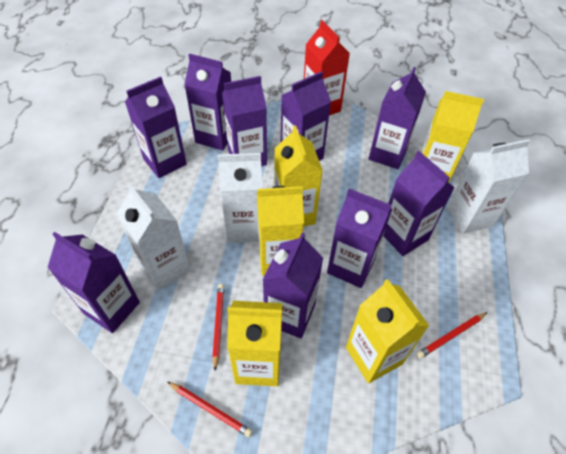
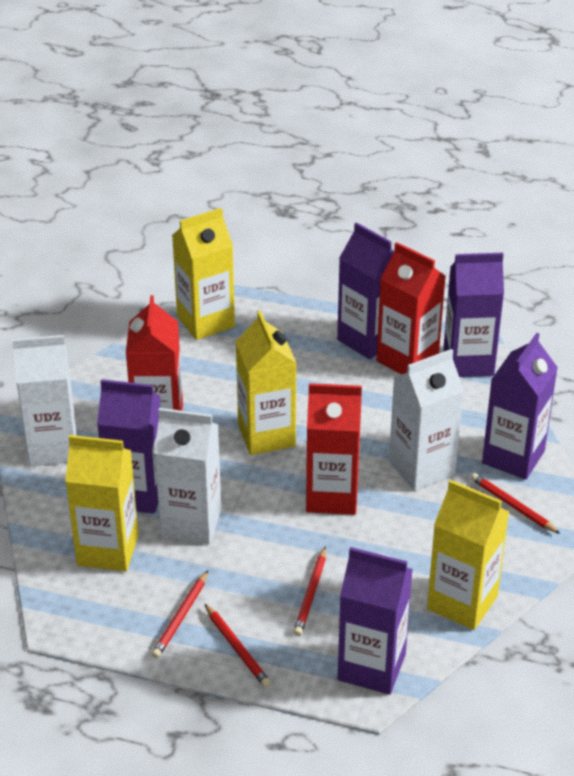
purple carton: 9 -> 5
red carton: 1 -> 3
red pencil: 3 -> 4
yellow carton: 5 -> 4

